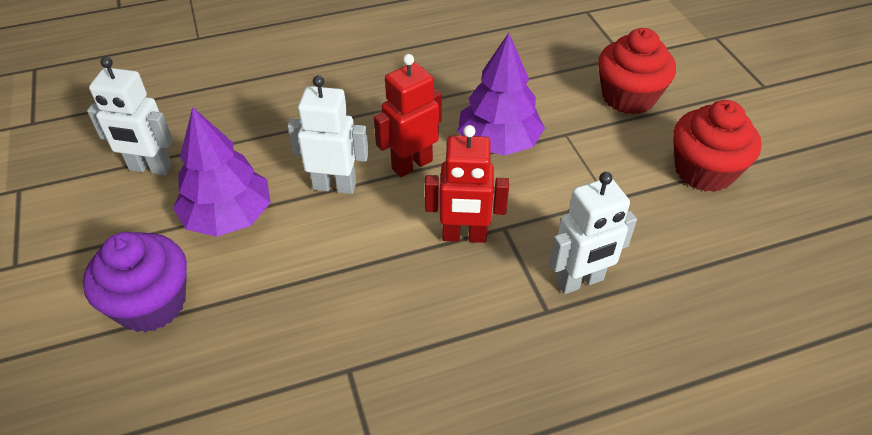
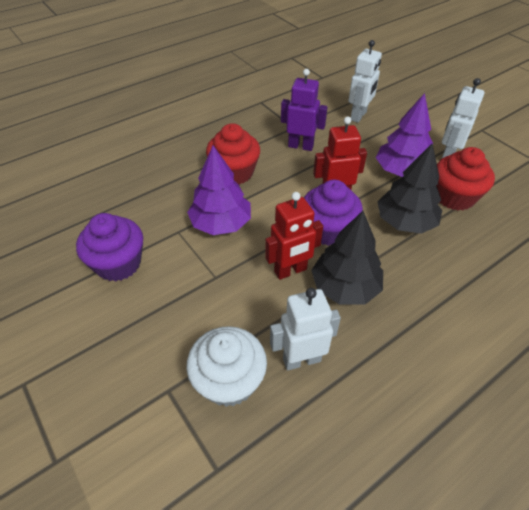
black tree: 0 -> 2
purple cupcake: 1 -> 2
purple robot: 0 -> 1
white cupcake: 0 -> 1

